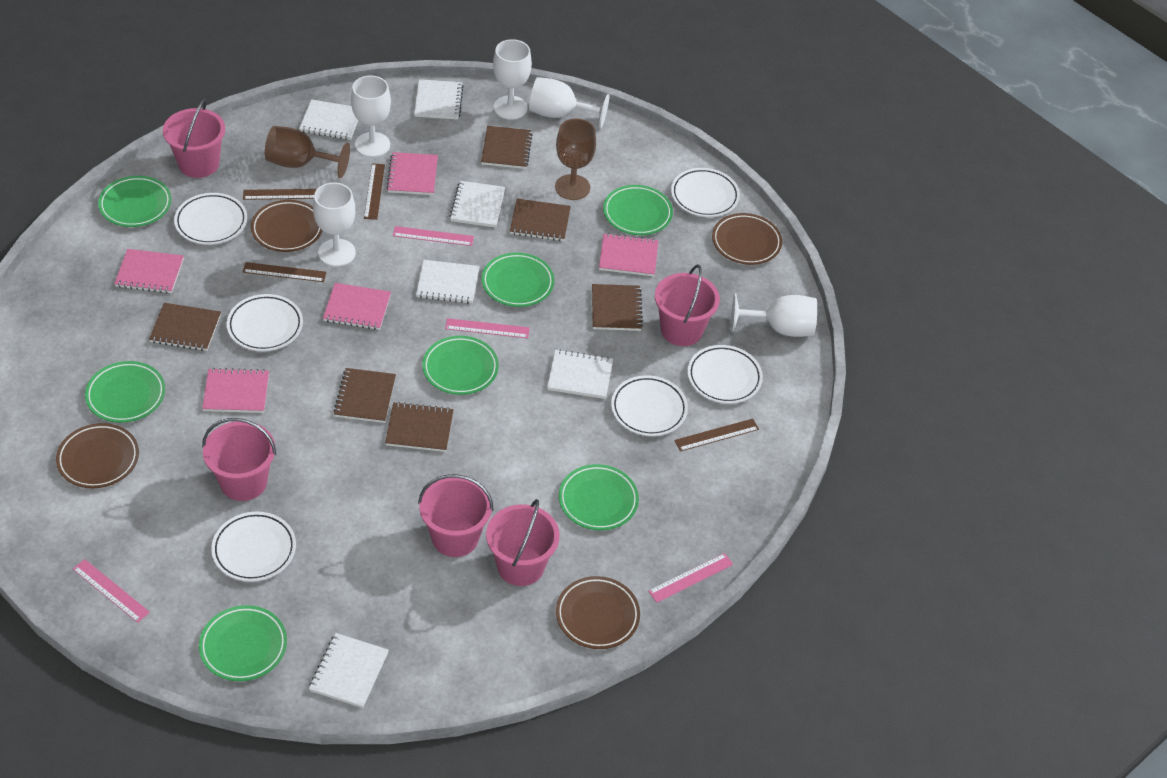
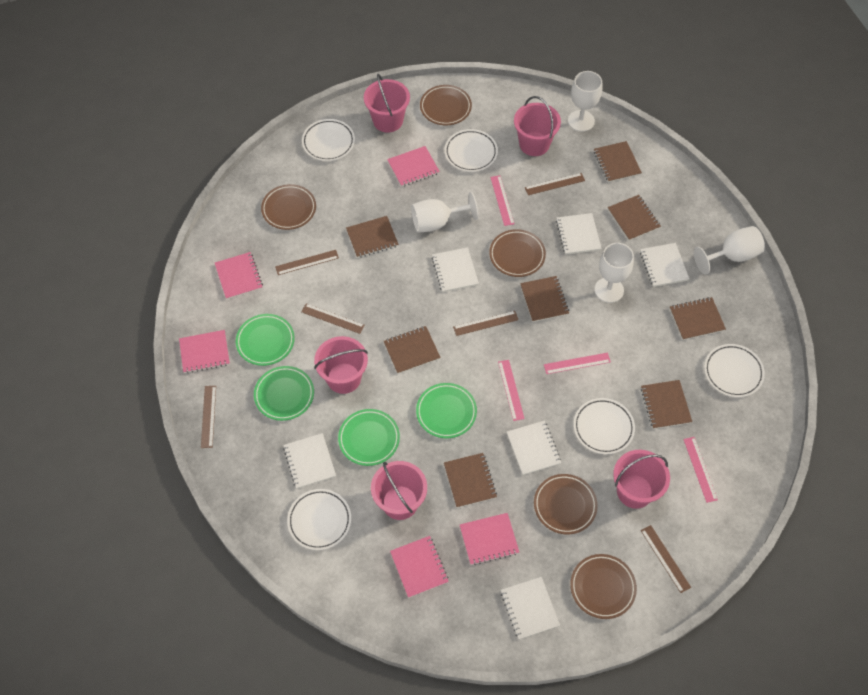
brown goblet: 2 -> 0
brown notebook: 6 -> 8
brown plate: 4 -> 5
brown ruler: 4 -> 6
green plate: 7 -> 4
white goblet: 5 -> 4
white plate: 6 -> 5

